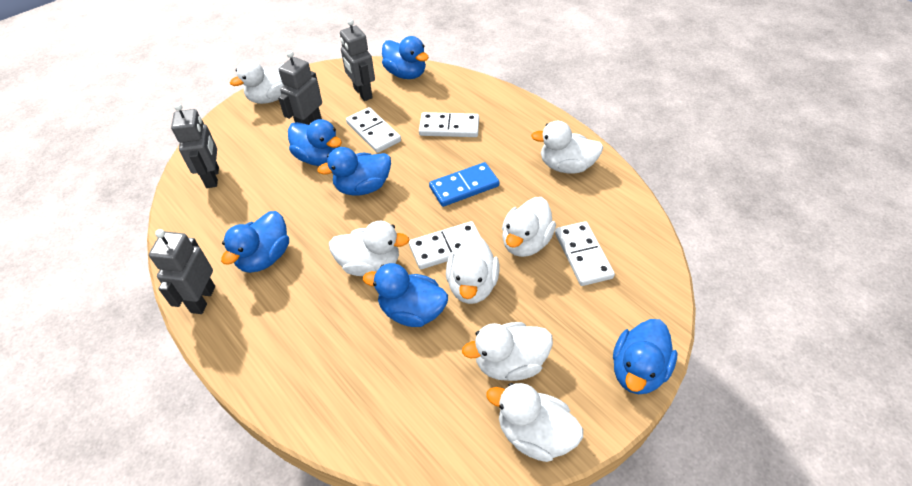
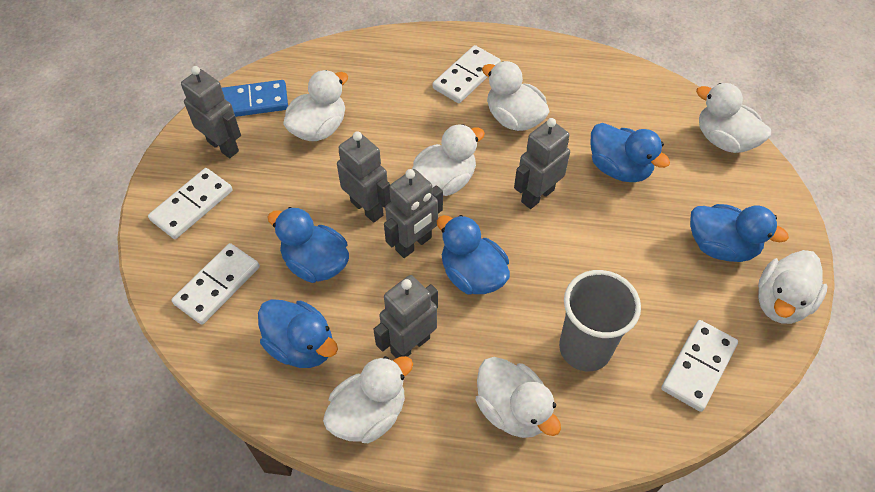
blue duck: 6 -> 5
grey cup: 0 -> 1
grey robot: 4 -> 5

